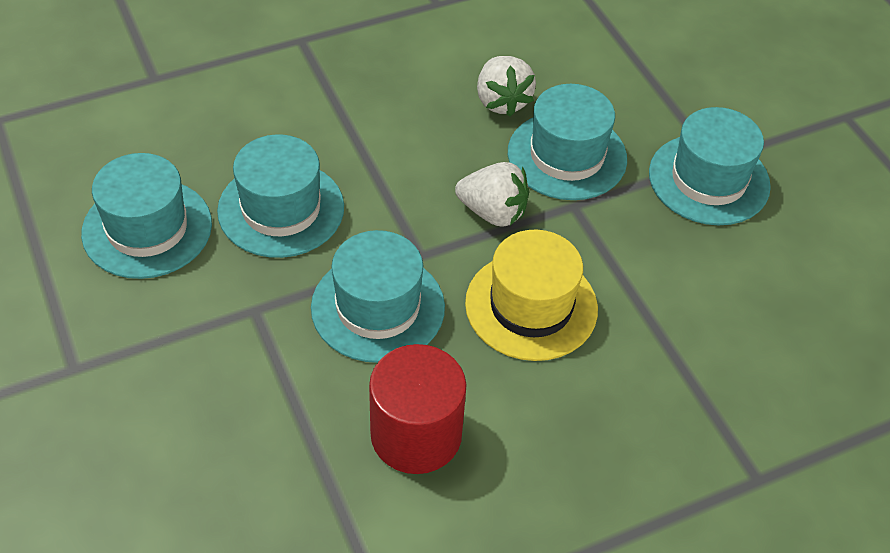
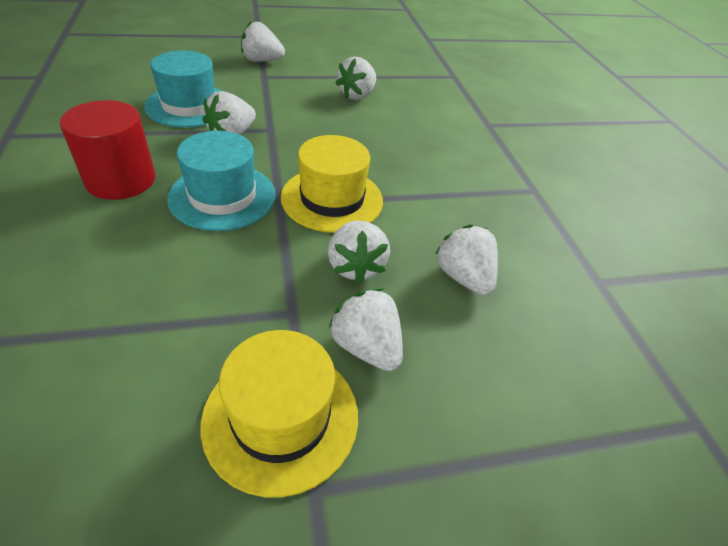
turquoise hat: 5 -> 2
white strawberry: 2 -> 6
yellow hat: 1 -> 2

